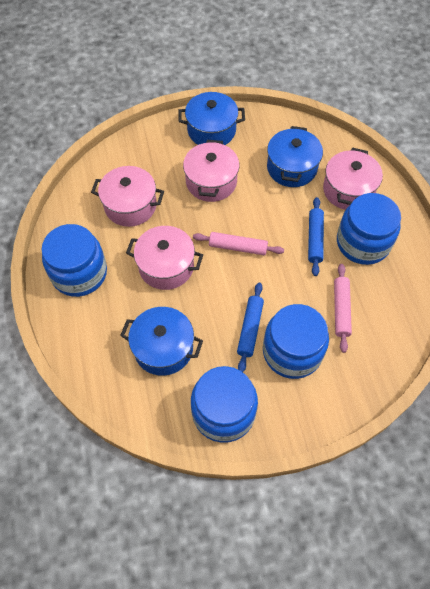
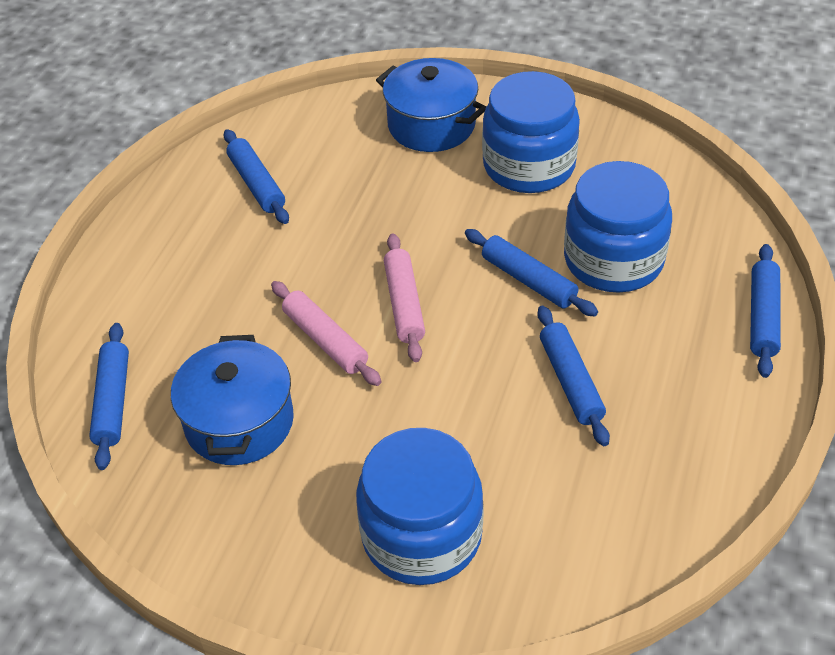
blue jar: 4 -> 3
blue pot: 3 -> 2
blue rolling pin: 2 -> 5
pink pot: 4 -> 0

